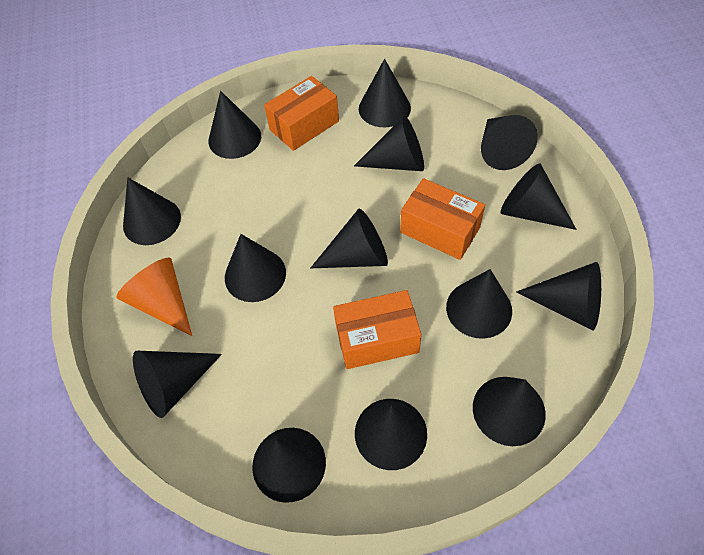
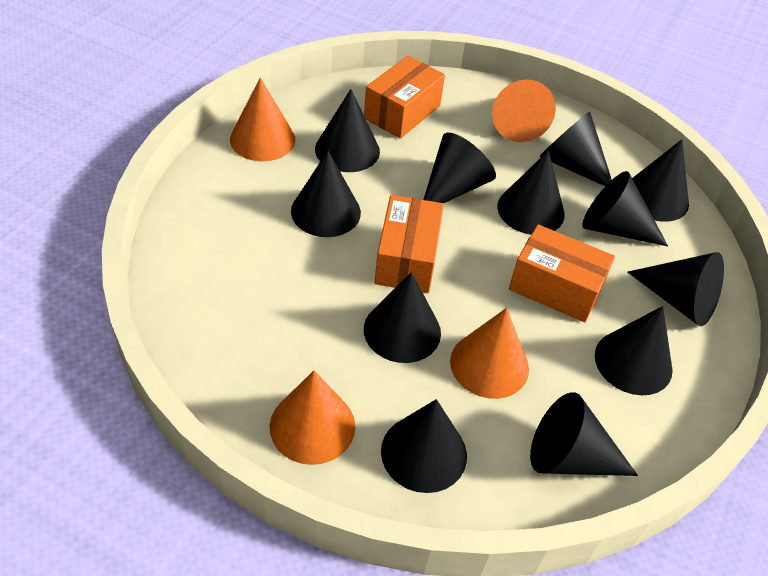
black cone: 14 -> 12
orange cone: 1 -> 4

